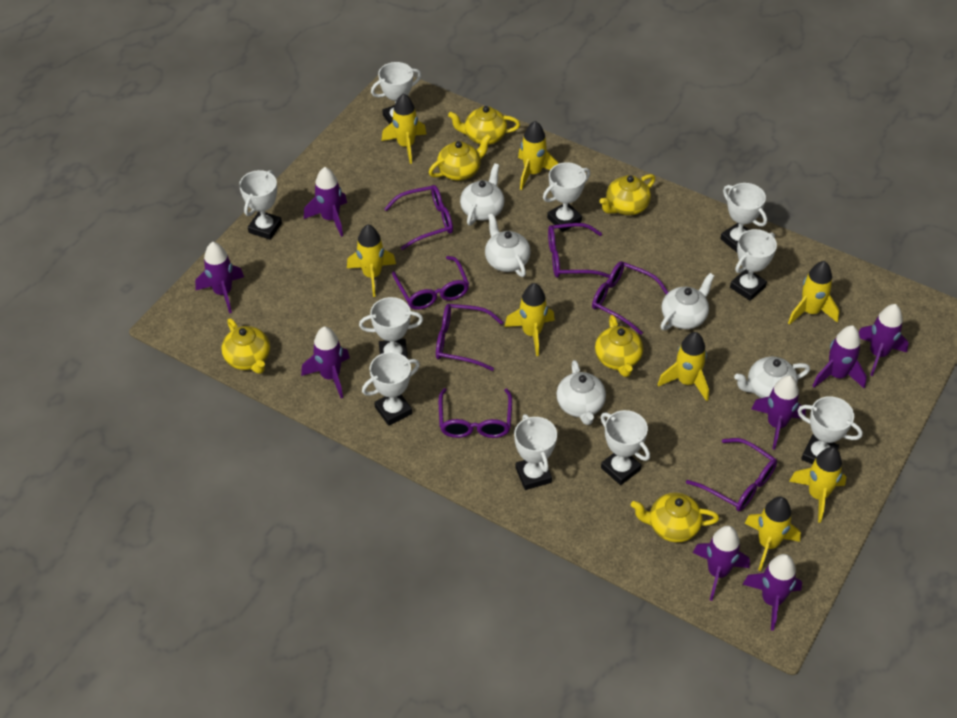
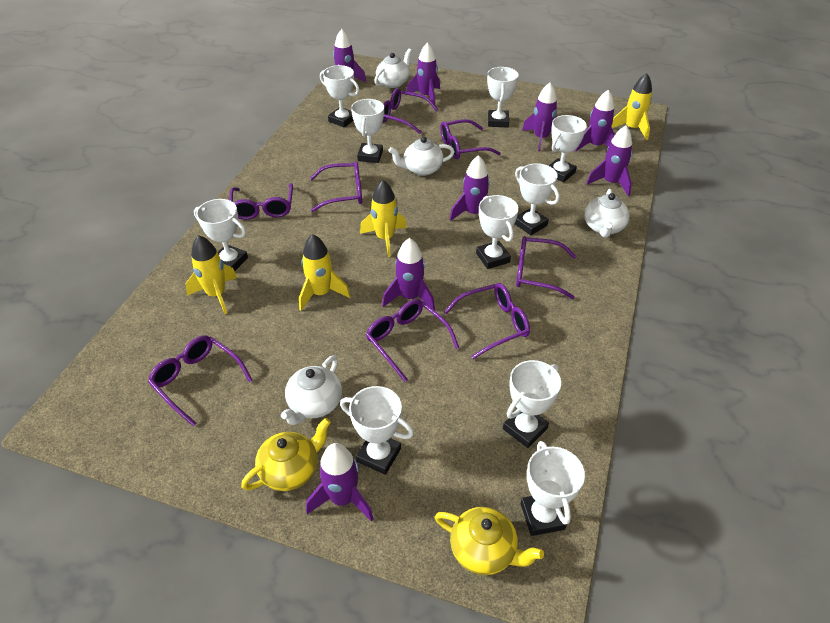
purple glasses: 7 -> 8
white teapot: 5 -> 4
yellow rocket: 8 -> 4
yellow teapot: 6 -> 2

